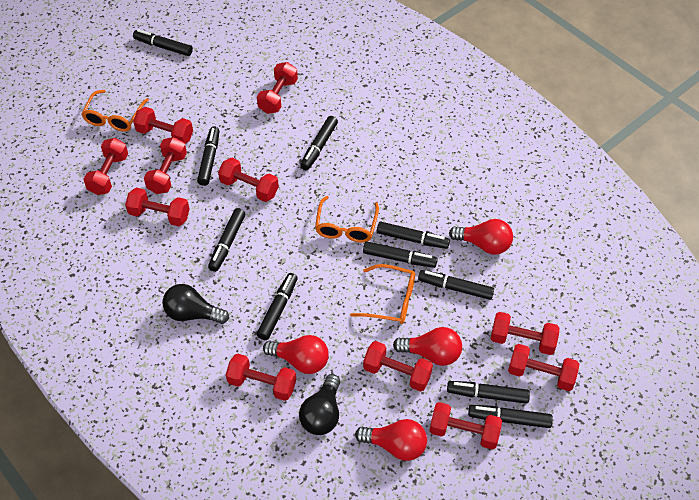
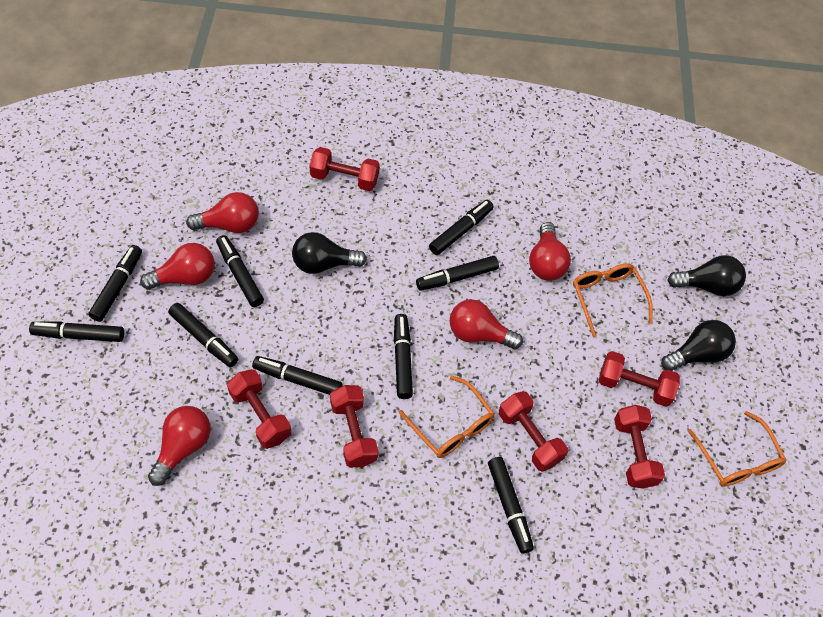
black light bulb: 2 -> 3
black marker: 10 -> 9
red dumbbell: 11 -> 6
red light bulb: 4 -> 5

